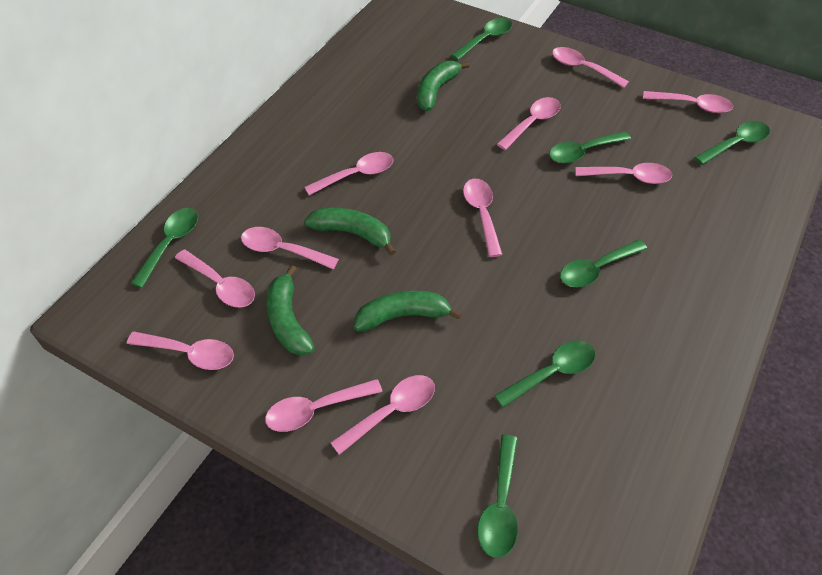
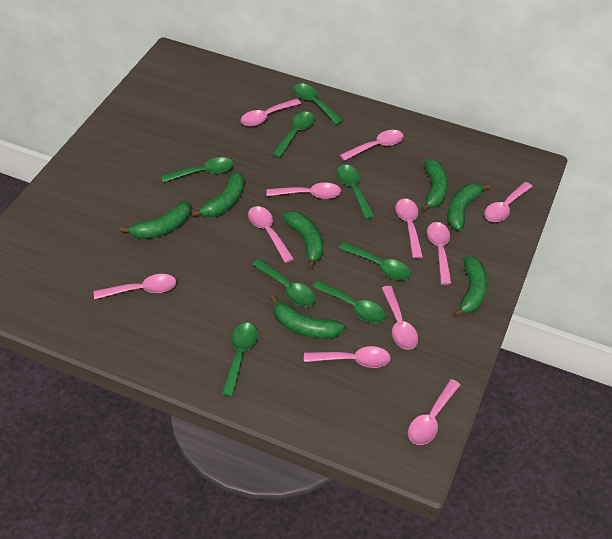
green banana: 4 -> 7
green spoon: 7 -> 8

